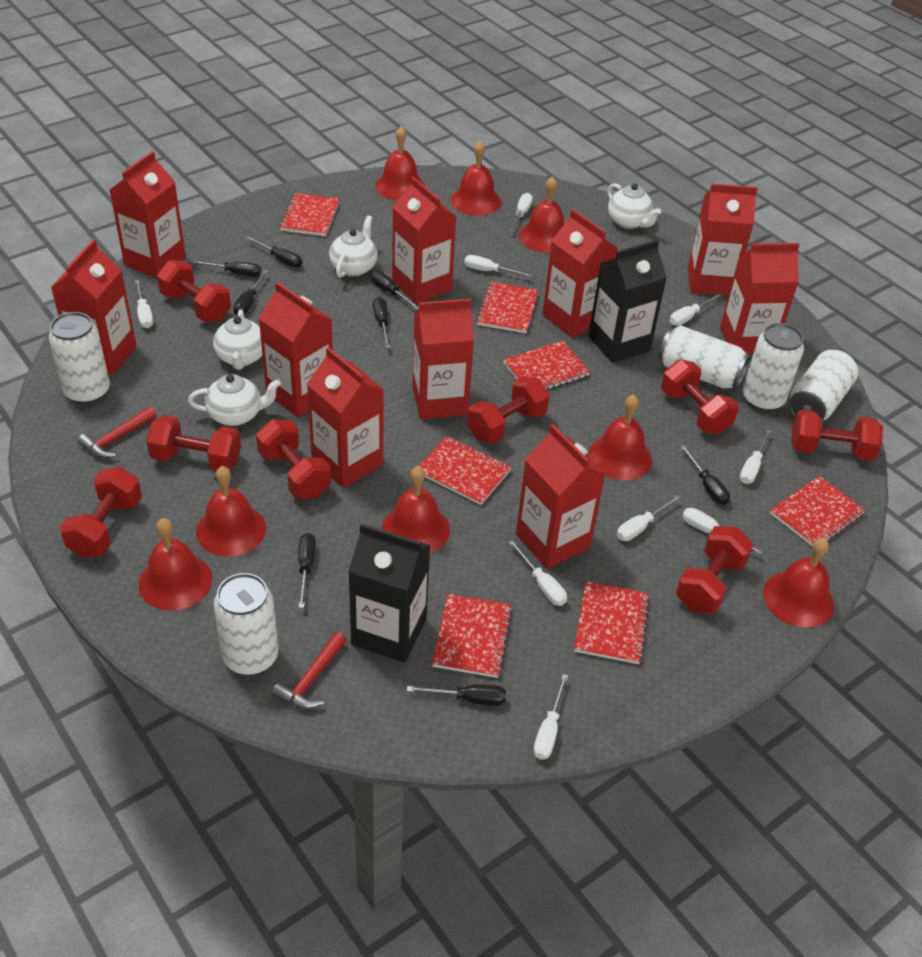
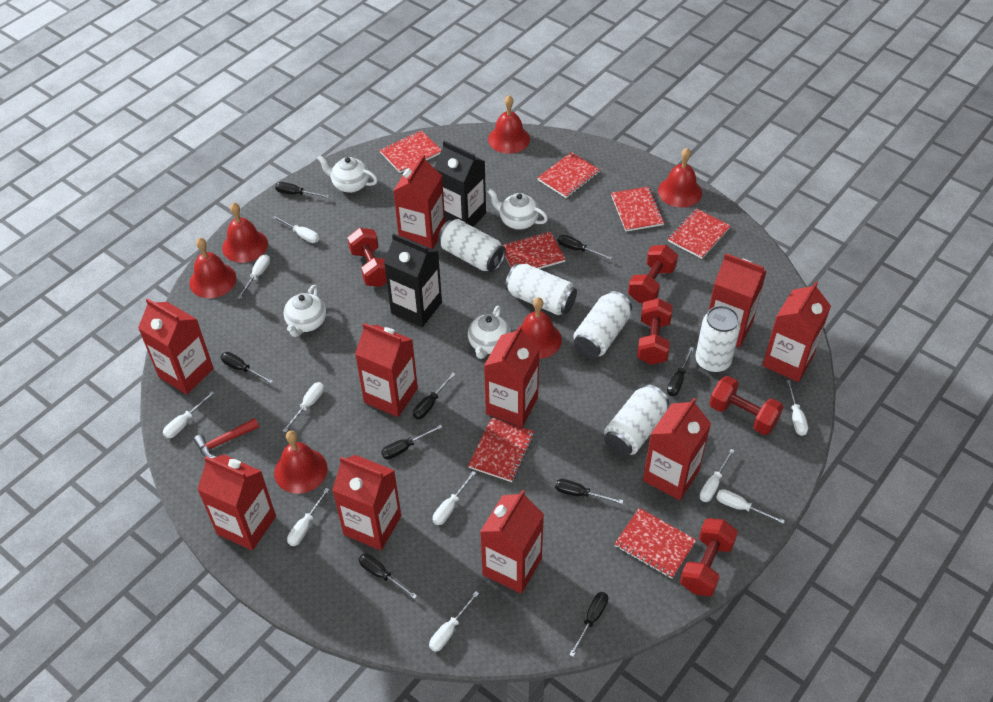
black screwdriver: 8 -> 9
red bell: 8 -> 6
red dumbbell: 8 -> 5
red hammer: 2 -> 1
white screwdriver: 9 -> 10

